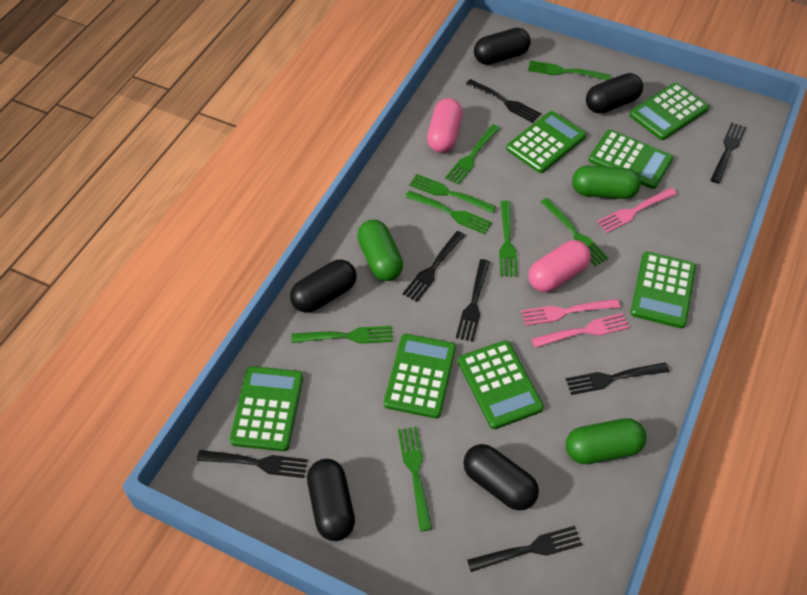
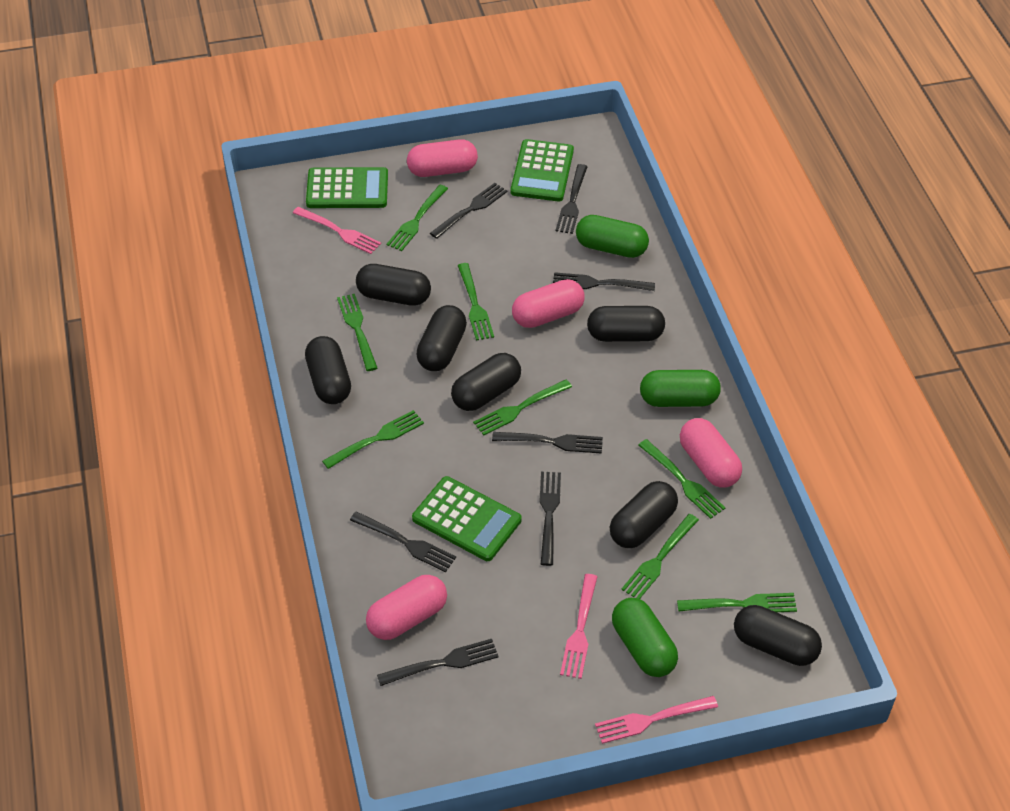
black capsule: 5 -> 7
green calculator: 7 -> 3
pink capsule: 2 -> 4

